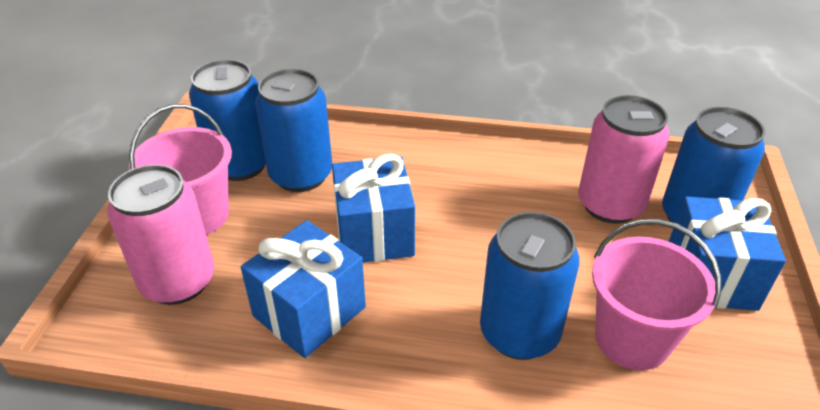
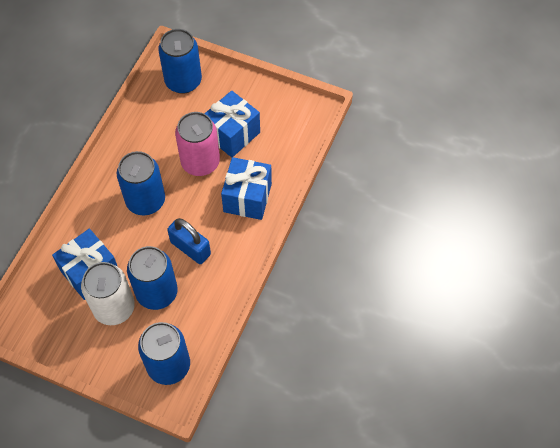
blue padlock: 0 -> 1
pink bucket: 2 -> 0
pink can: 2 -> 1
white can: 0 -> 1

